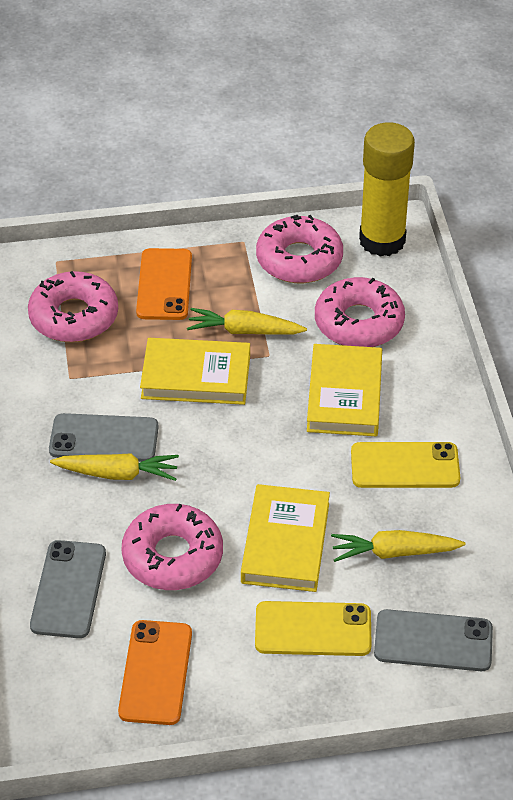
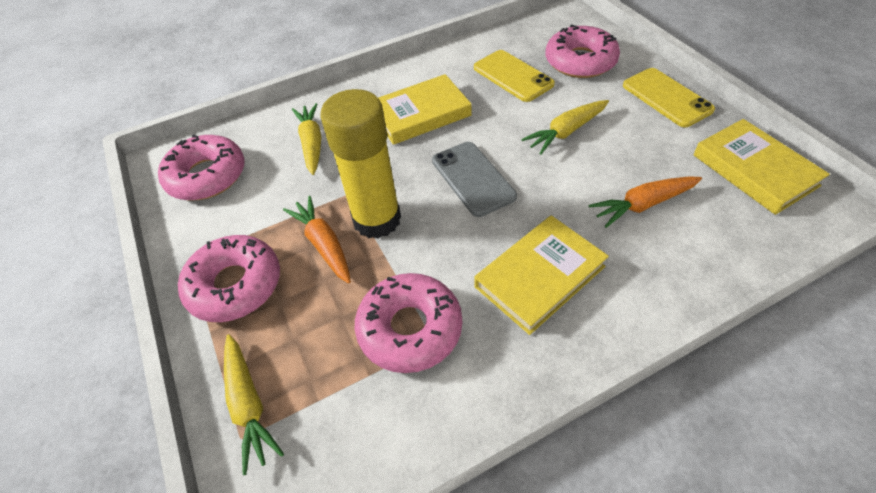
grey phone: 3 -> 1
orange carrot: 0 -> 2
orange phone: 2 -> 0

